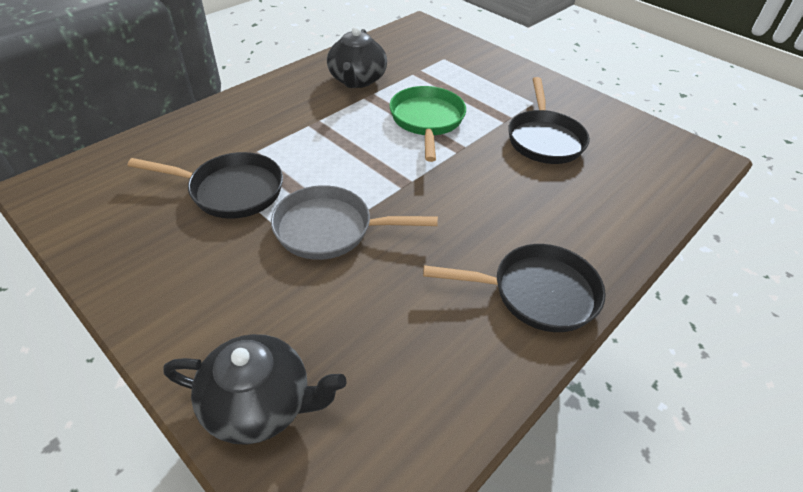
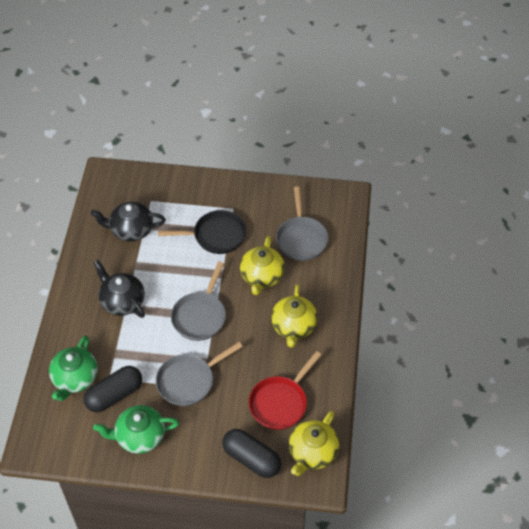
black capsule: 0 -> 2
black pan: 3 -> 1
green pan: 1 -> 0
green teapot: 0 -> 2
grey pan: 1 -> 3
red pan: 0 -> 1
yellow teapot: 0 -> 3

